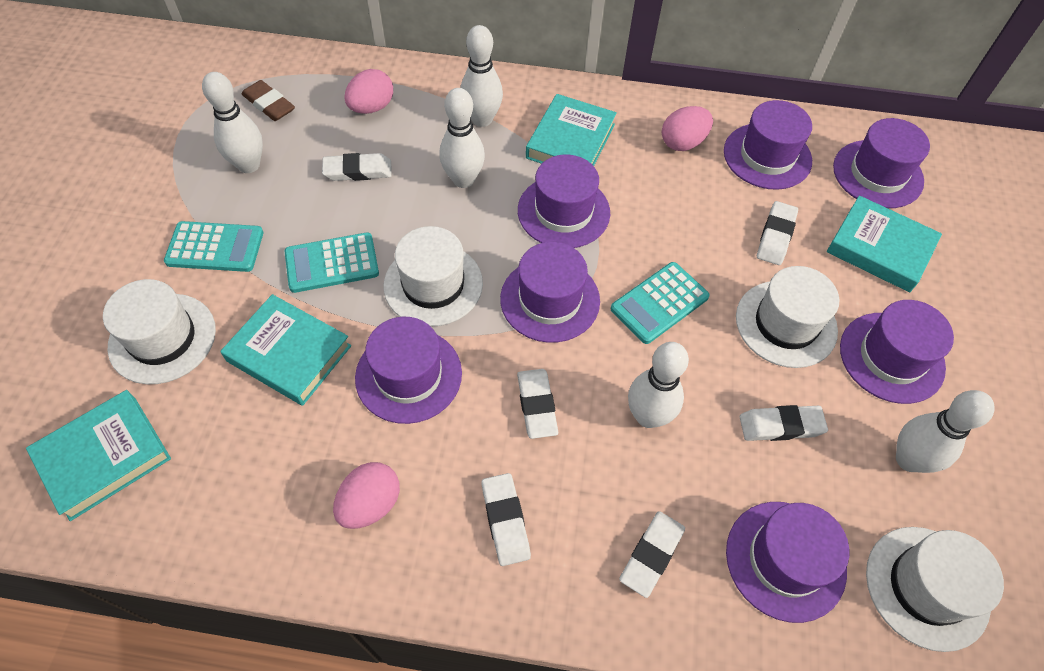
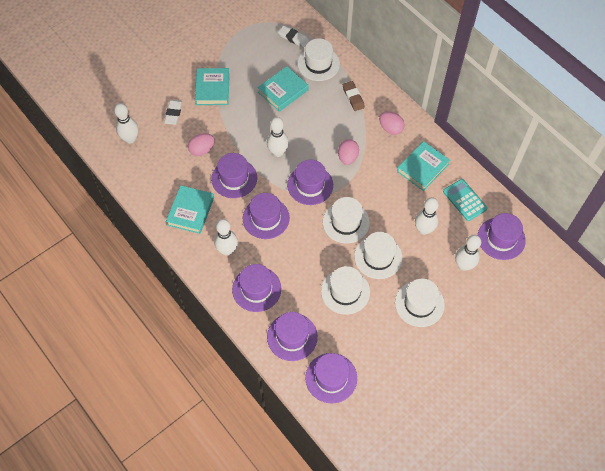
turquoise calculator: 3 -> 1
white eraser: 6 -> 2
white hat: 4 -> 5

